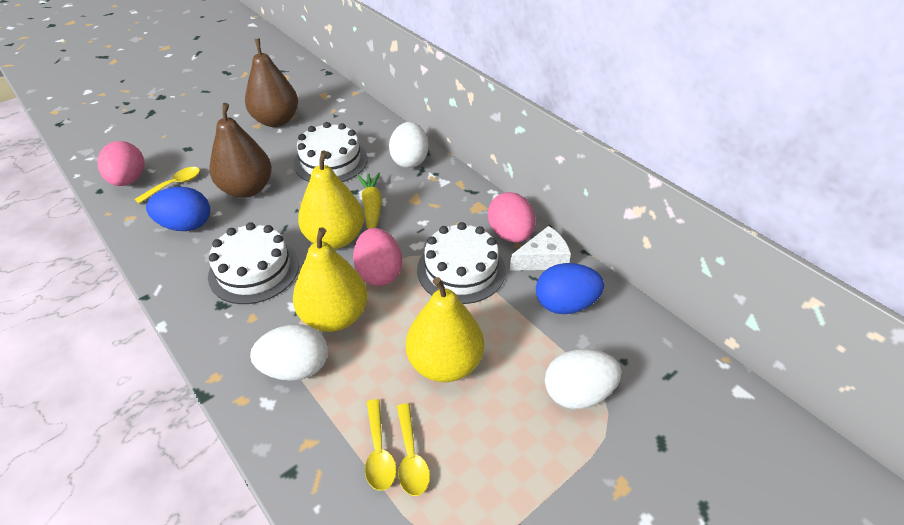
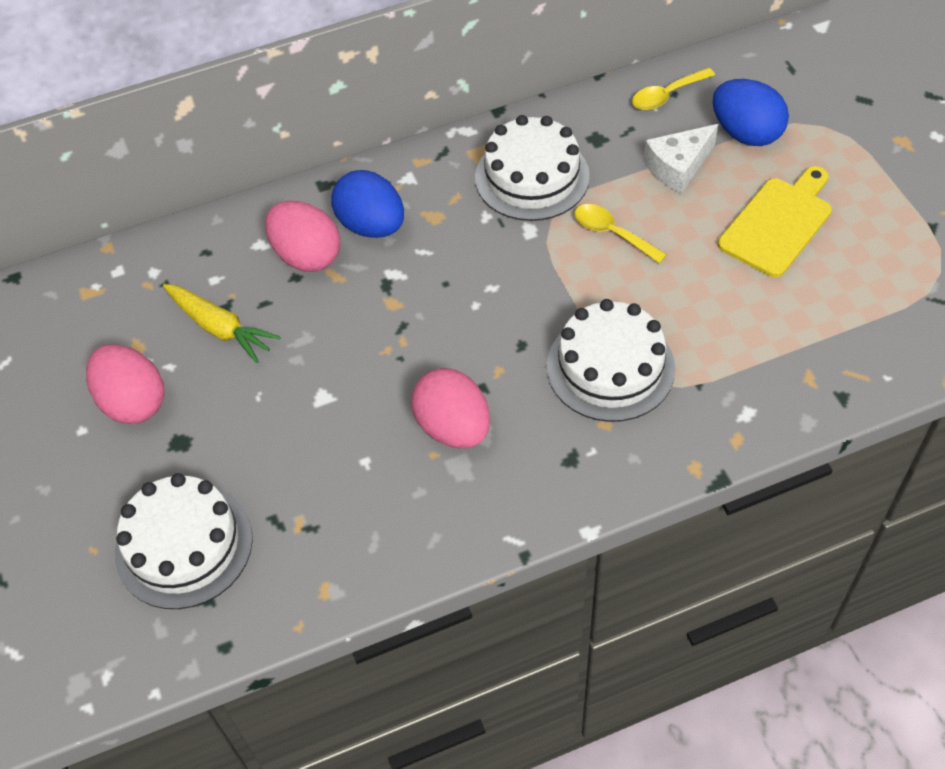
brown pear: 2 -> 0
white egg: 3 -> 0
yellow cutting board: 0 -> 1
yellow pear: 3 -> 0
yellow spoon: 3 -> 2

